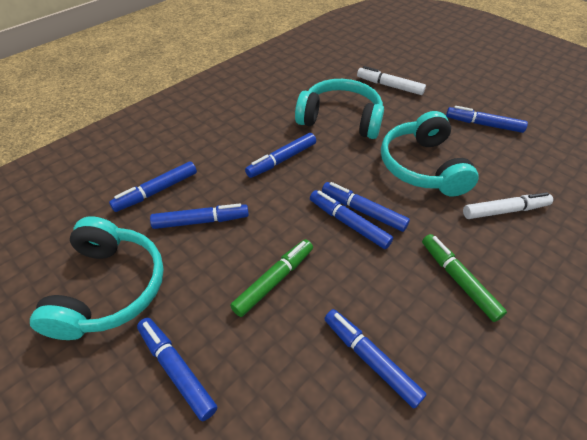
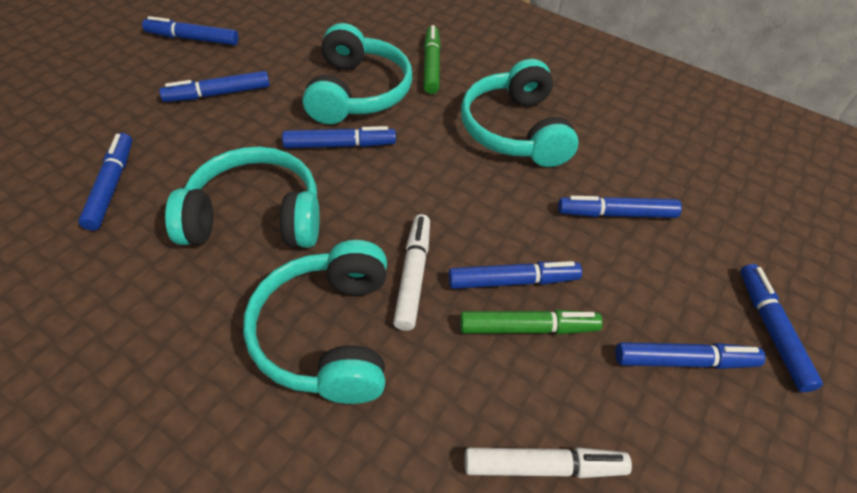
turquoise headphones: 3 -> 4

